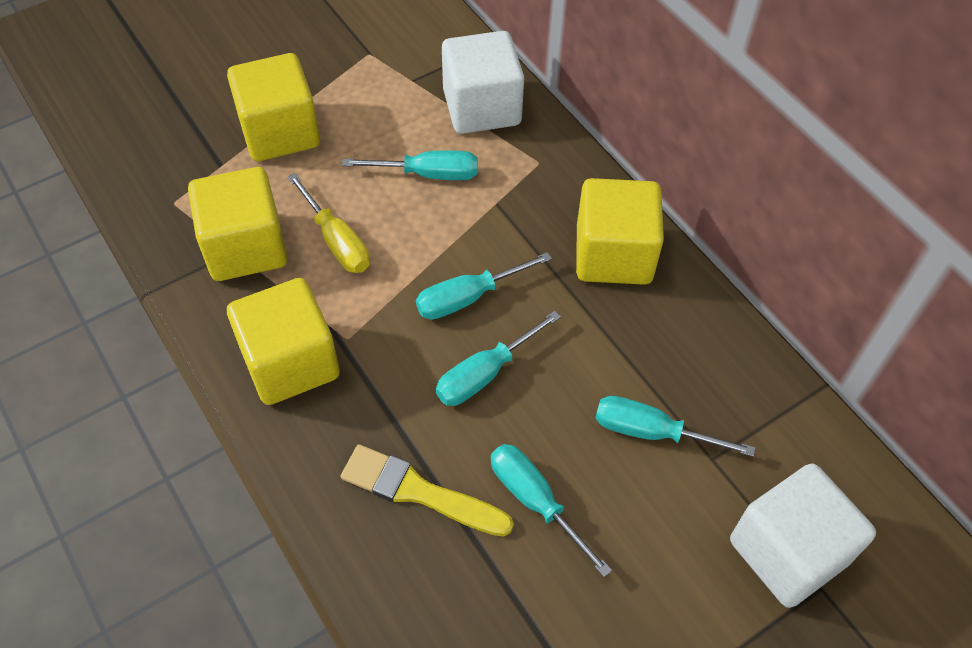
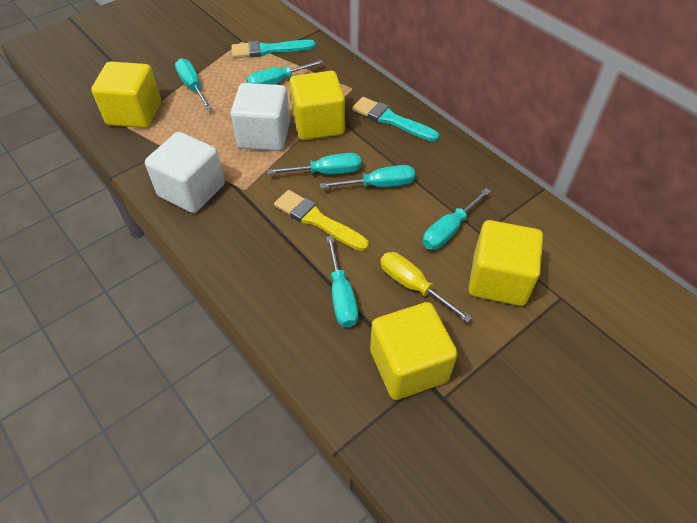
turquoise brush: 0 -> 2
turquoise screwdriver: 5 -> 6

